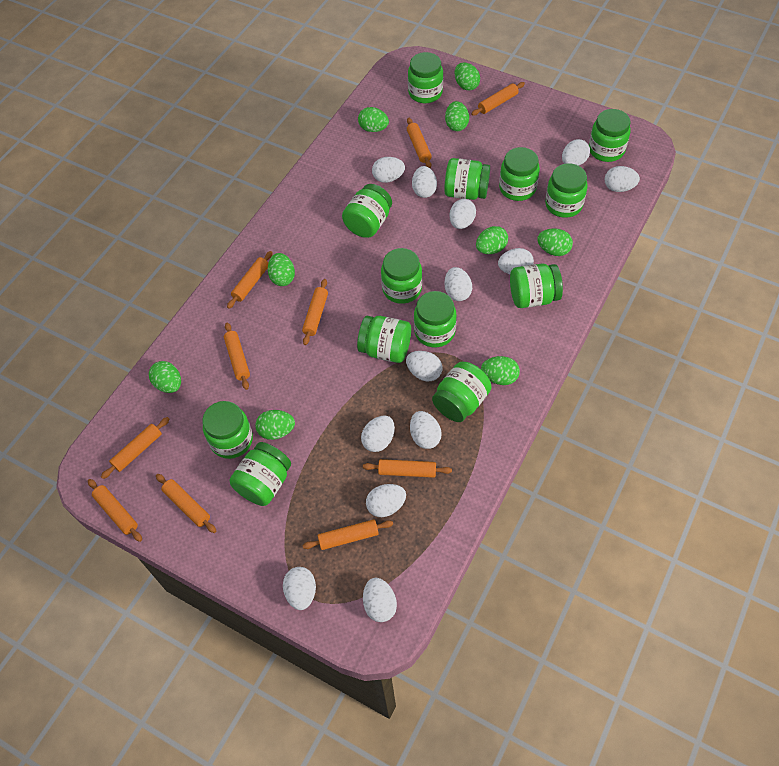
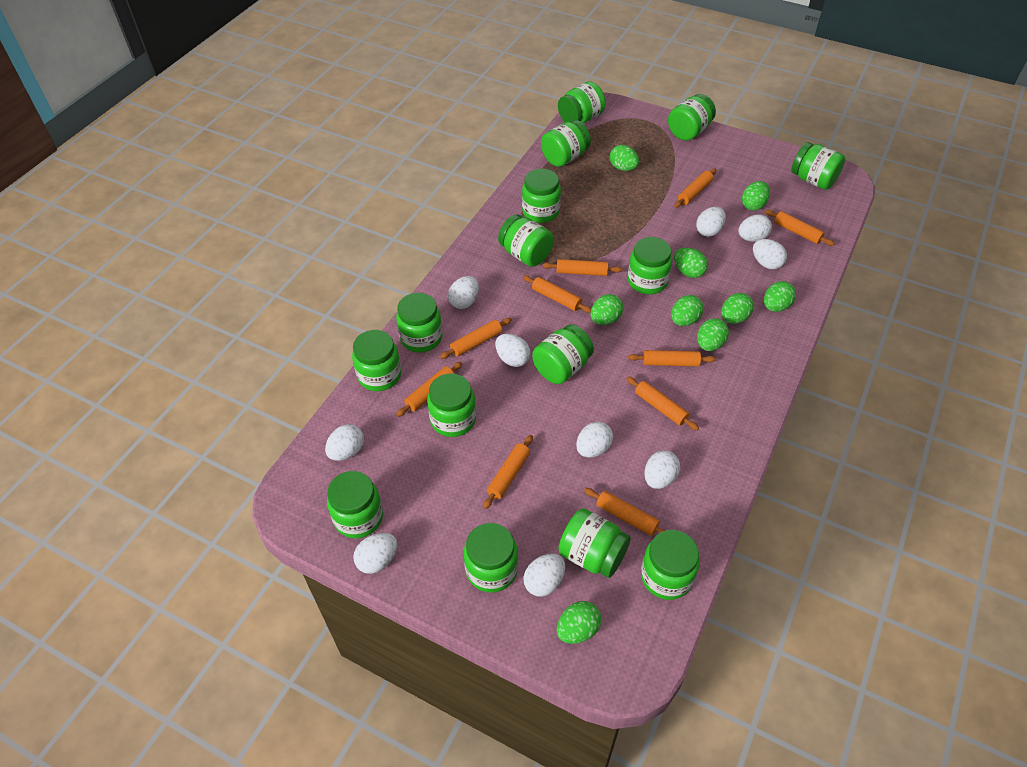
green jar: 13 -> 15
white egg: 13 -> 10

